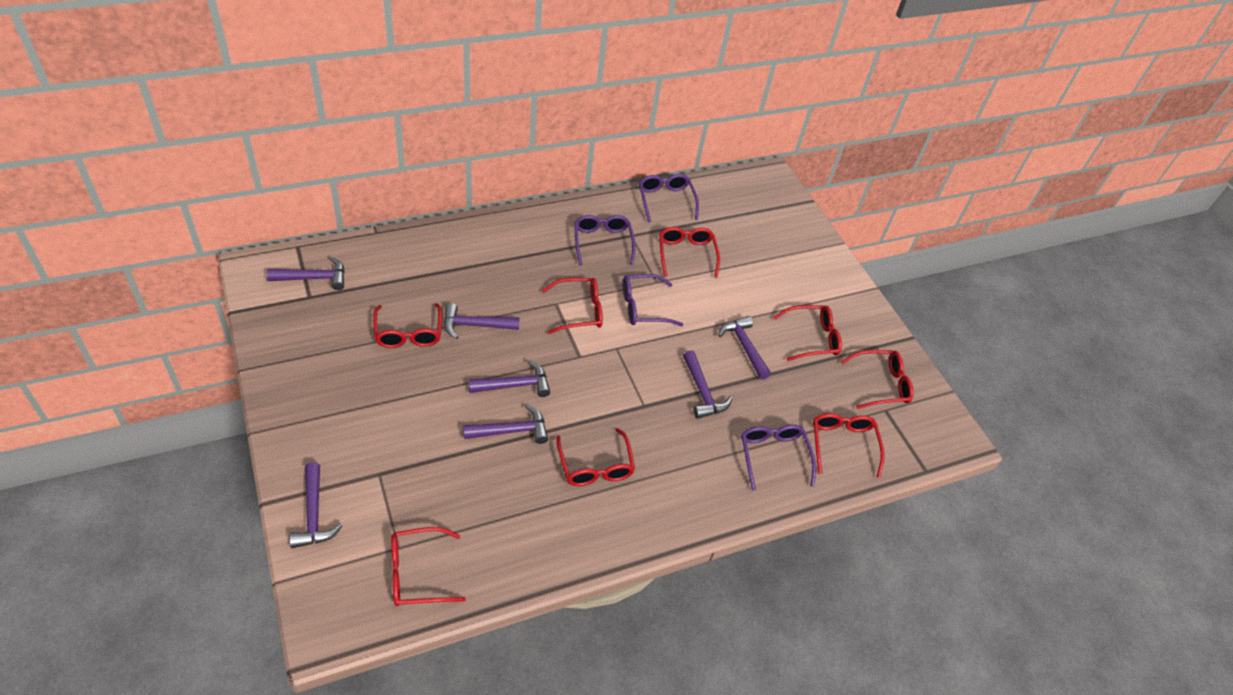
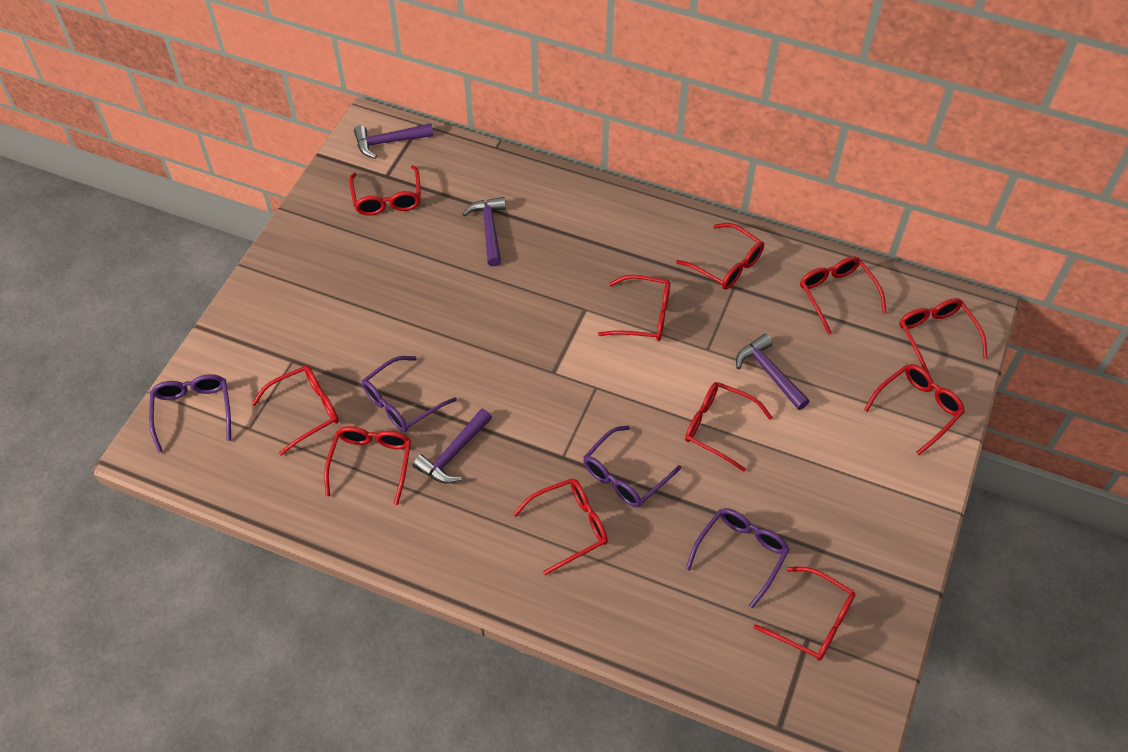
purple hammer: 7 -> 4
red glasses: 8 -> 11

